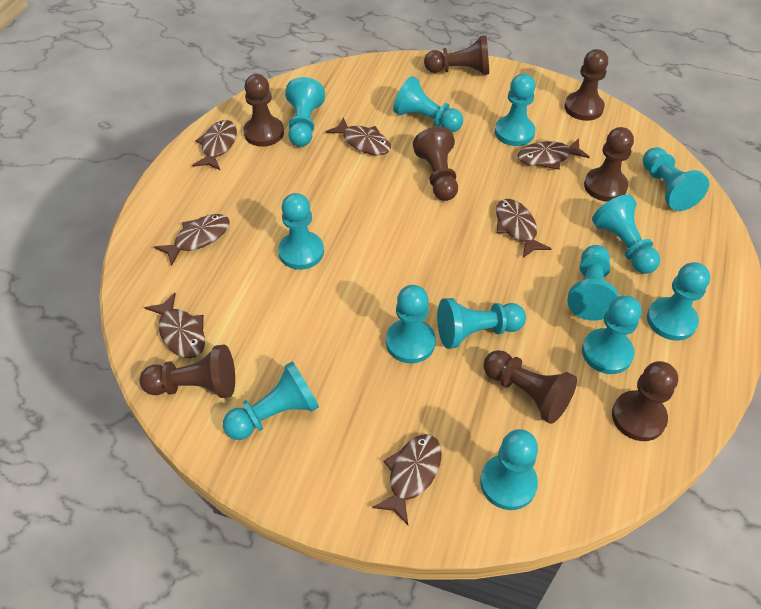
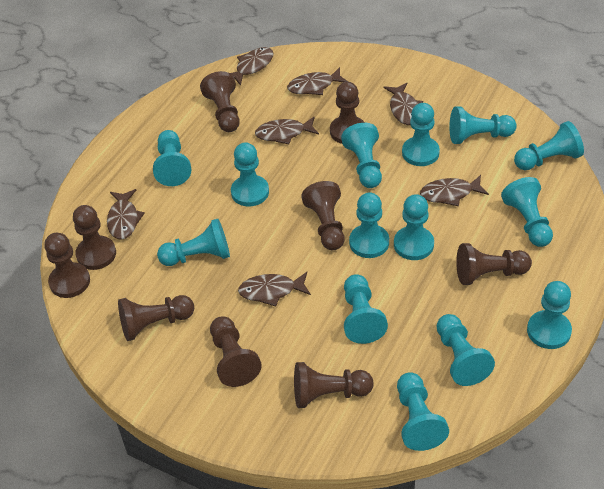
brown pawn: 8 -> 9
turquoise pawn: 13 -> 14

